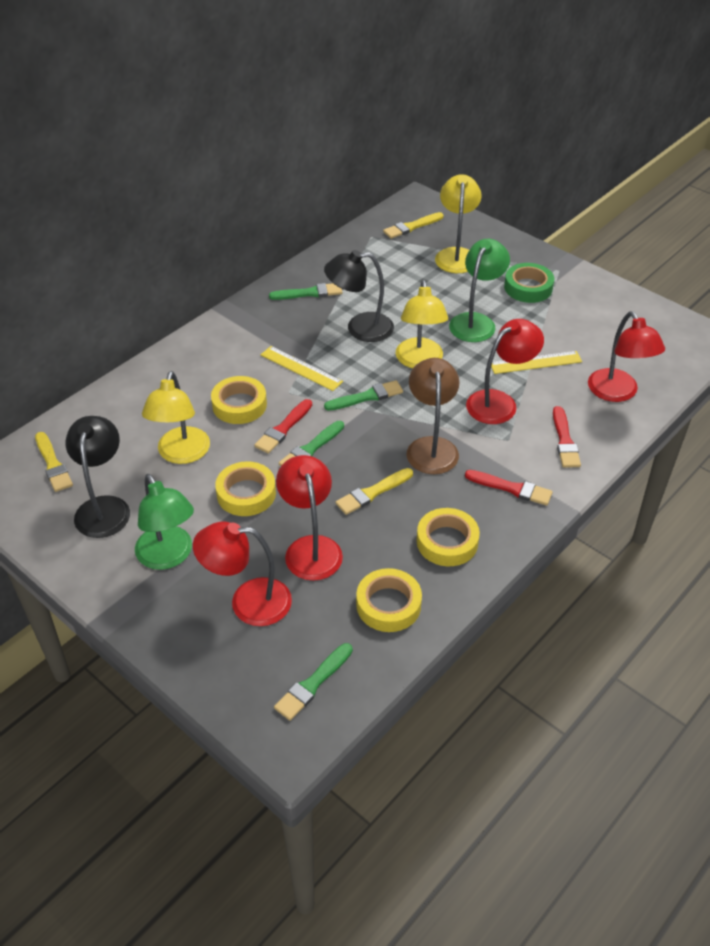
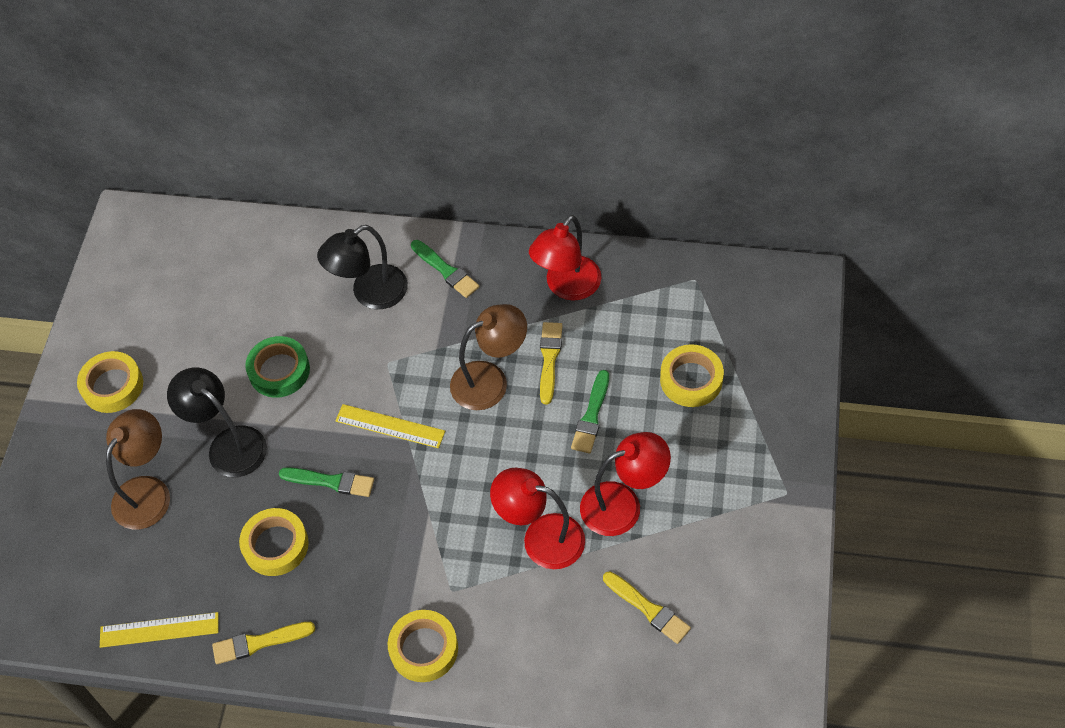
brown lamp: 1 -> 2
green brush: 4 -> 3
green lamp: 2 -> 0
red brush: 3 -> 0
red lamp: 4 -> 3
yellow lamp: 3 -> 0

